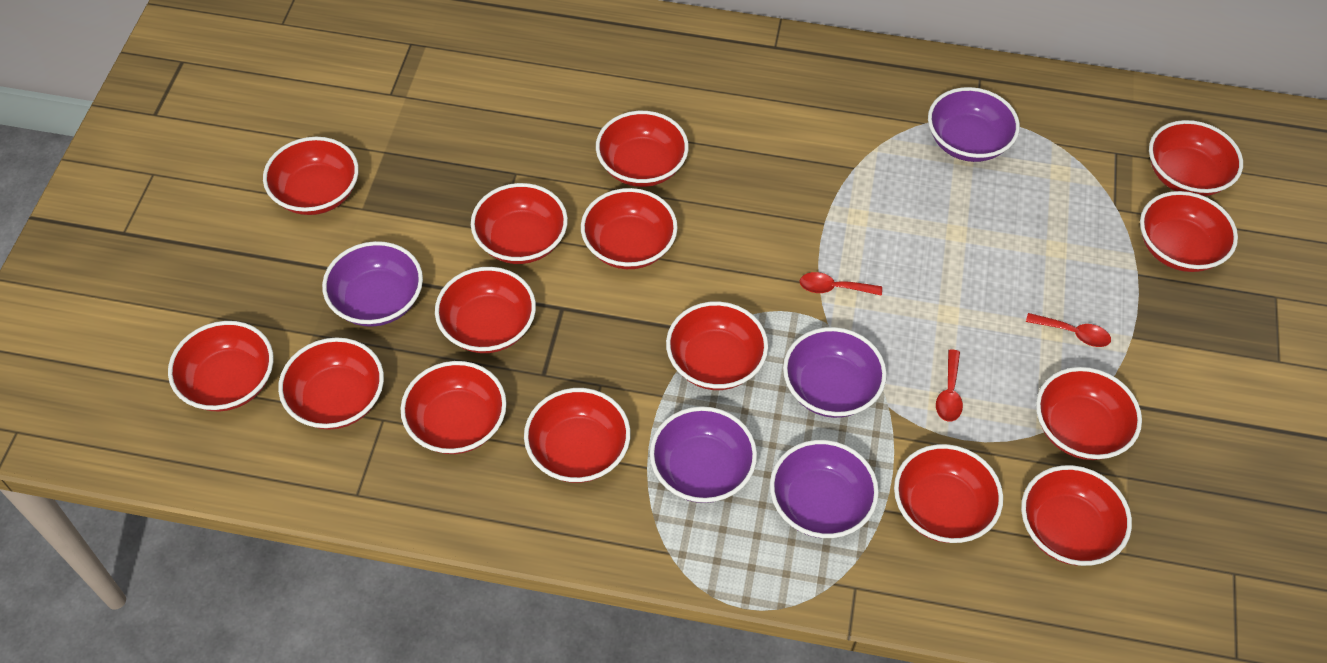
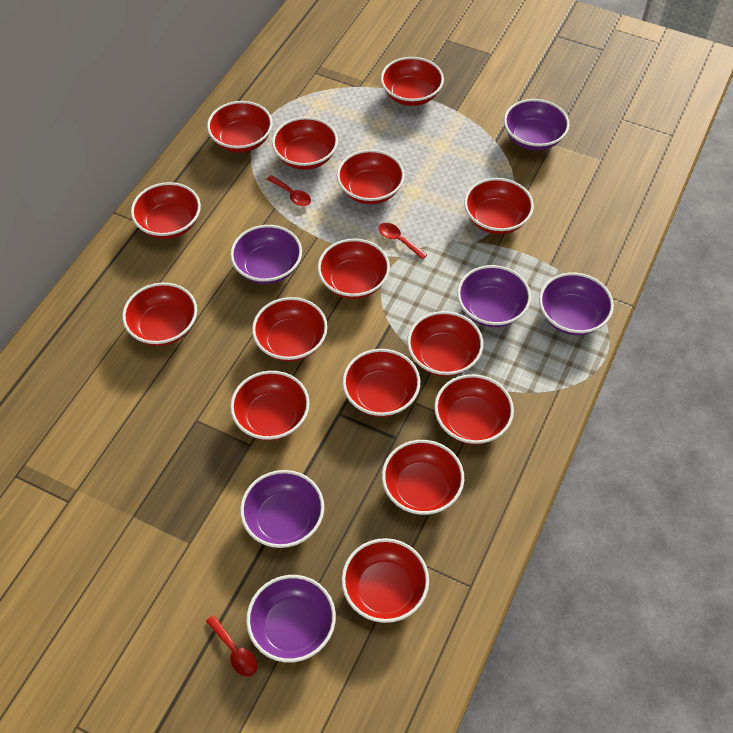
purple bowl: 5 -> 6

